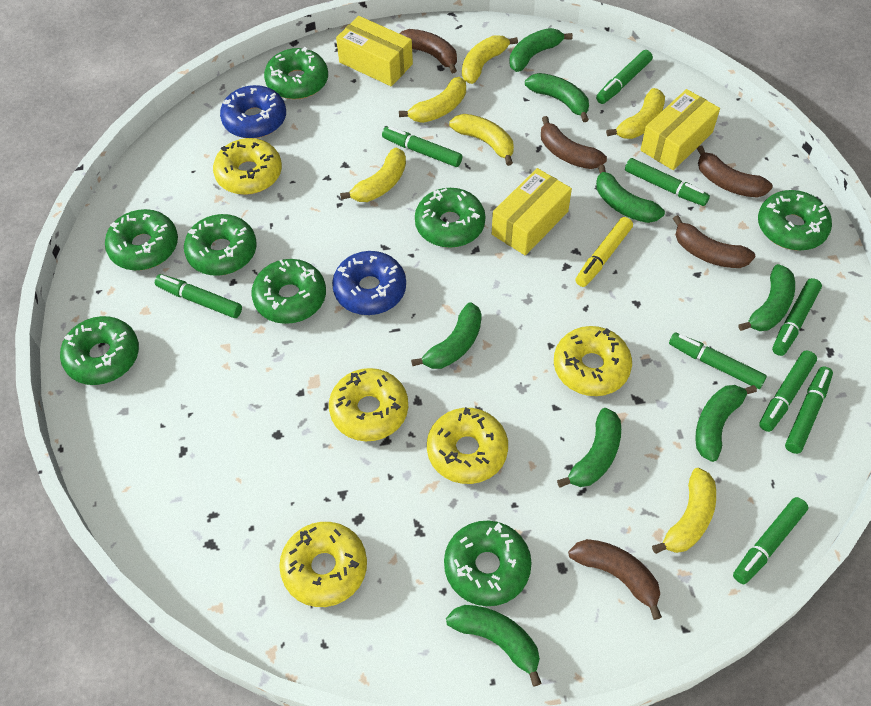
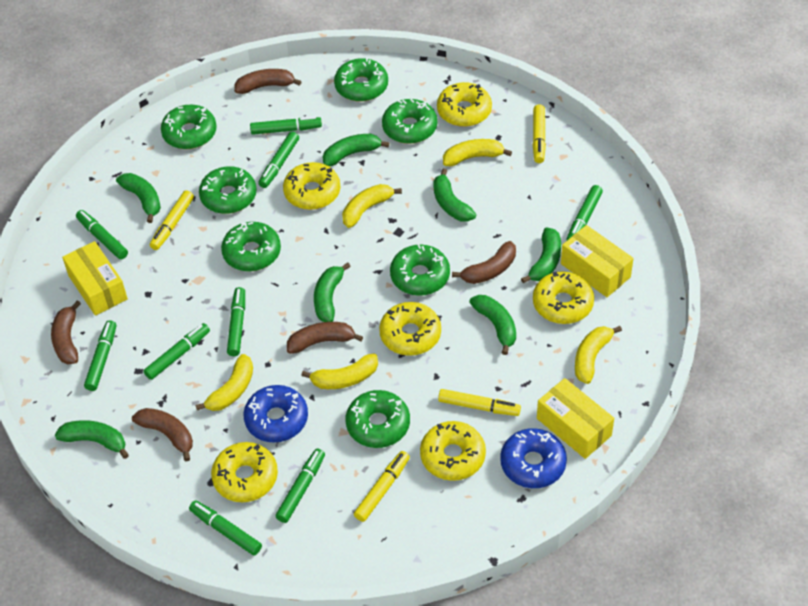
green banana: 8 -> 7
green donut: 8 -> 7
yellow banana: 6 -> 5
yellow donut: 5 -> 6
yellow marker: 1 -> 4

